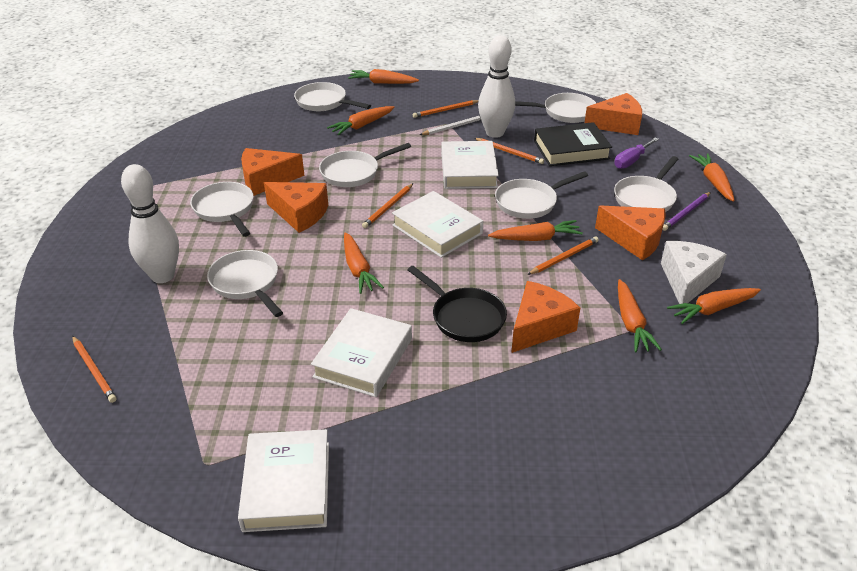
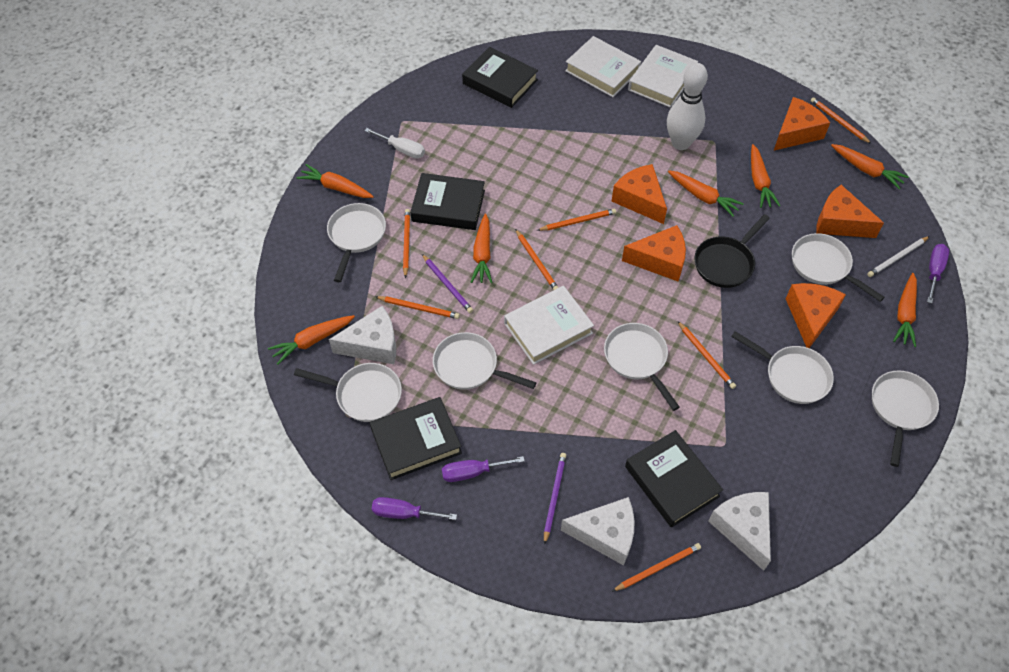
black book: 1 -> 4
orange pencil: 5 -> 7
purple pencil: 1 -> 2
purple screwdriver: 1 -> 3
white book: 4 -> 3
white bowling pin: 2 -> 1
white cheese: 1 -> 3
white screwdriver: 0 -> 1

